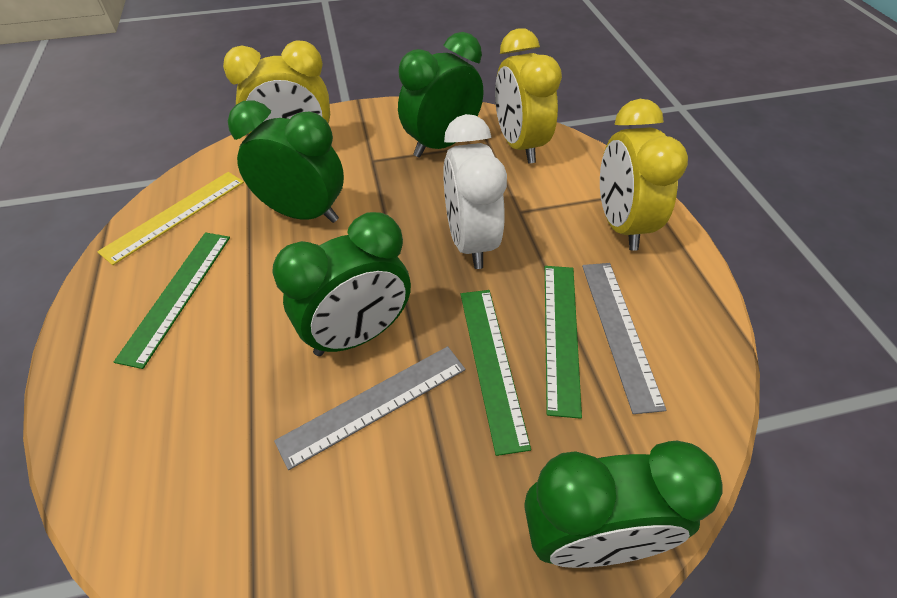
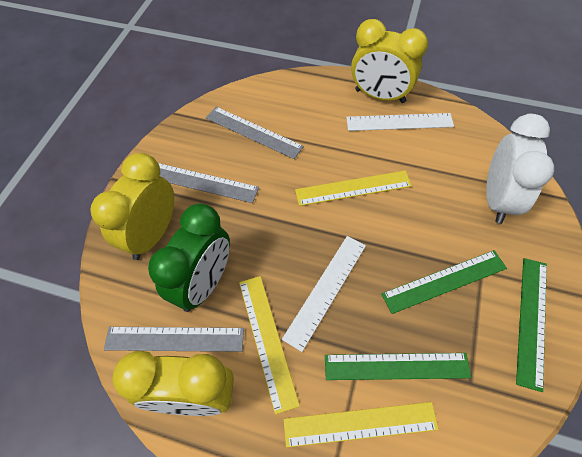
green clock: 4 -> 1
grey ruler: 2 -> 3
white ruler: 0 -> 2
yellow ruler: 1 -> 3

